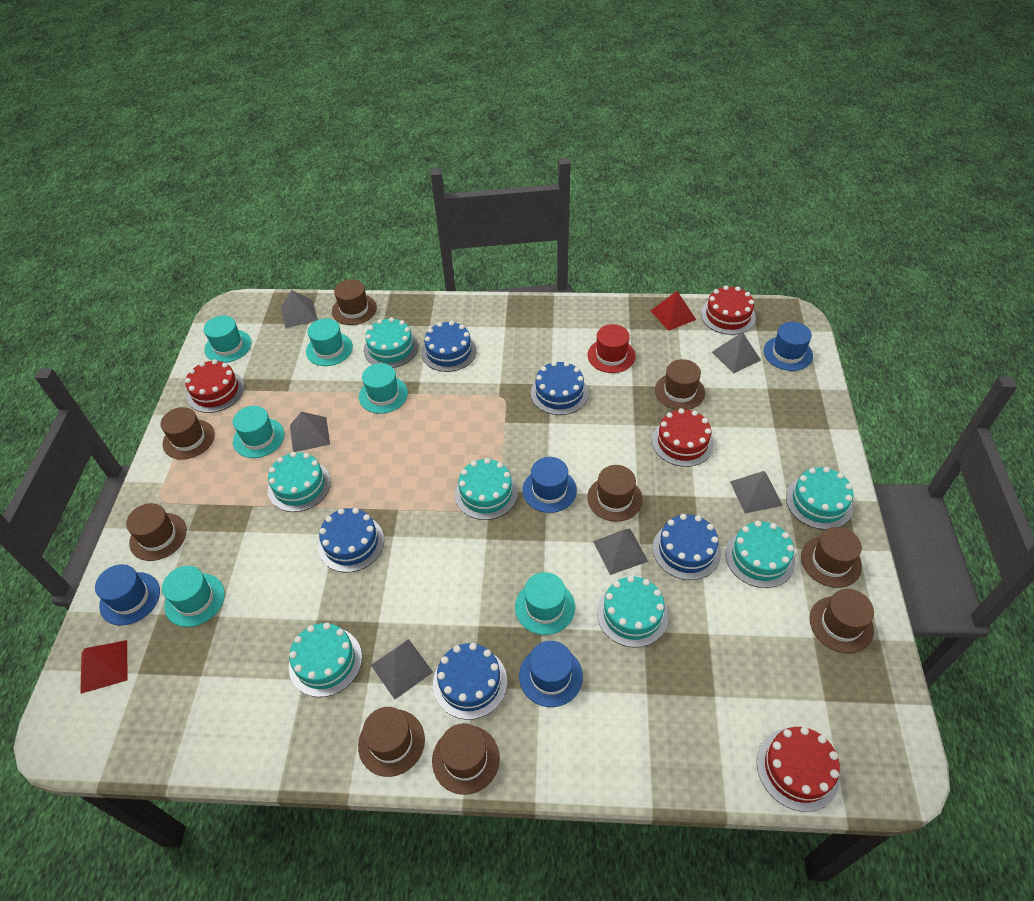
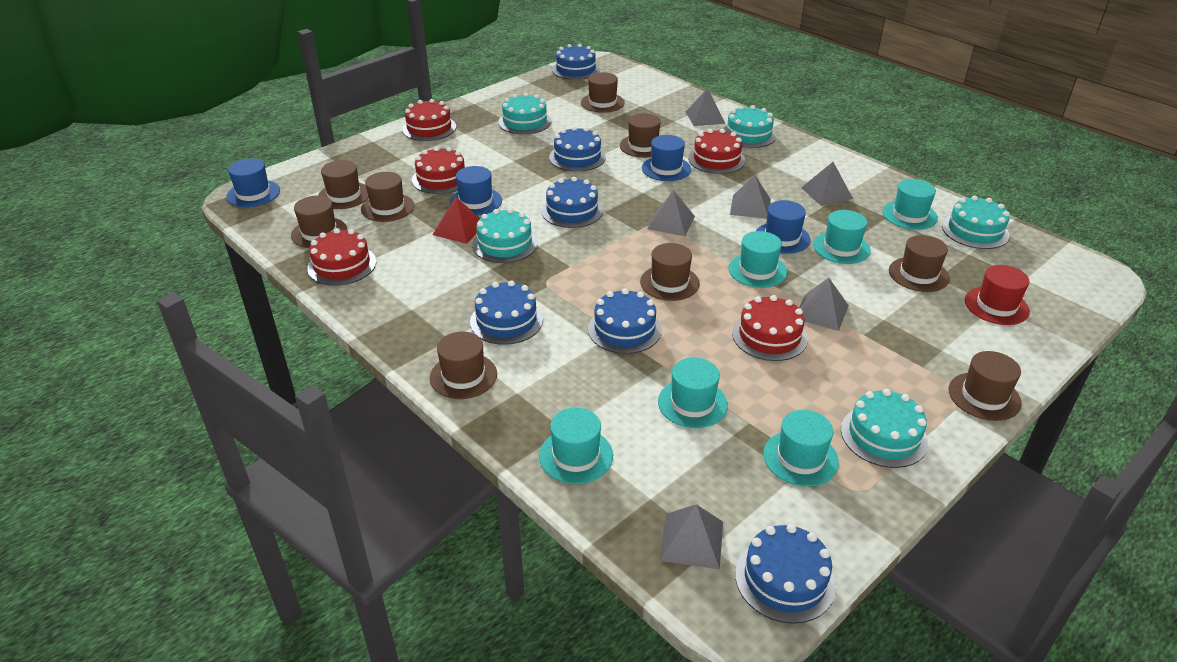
blue cake: 5 -> 6
red cake: 4 -> 5
red pyramid: 2 -> 1
turquoise cake: 7 -> 5

